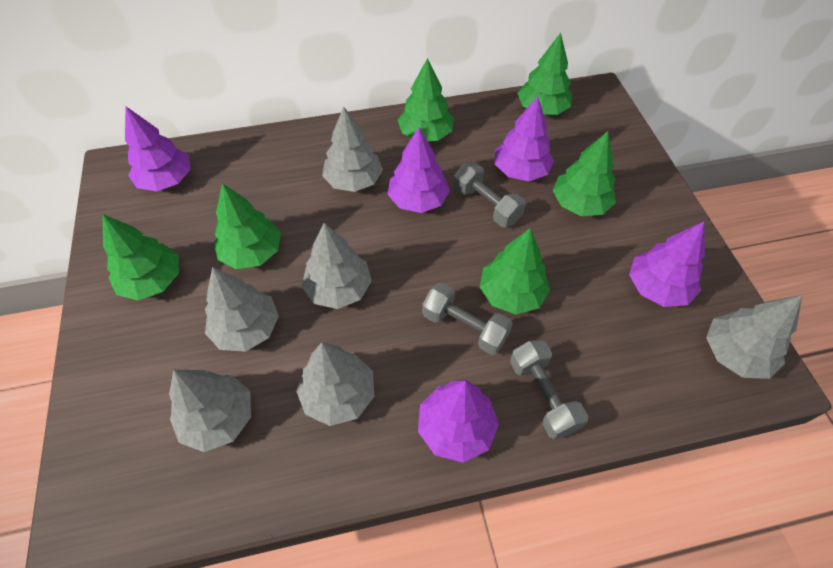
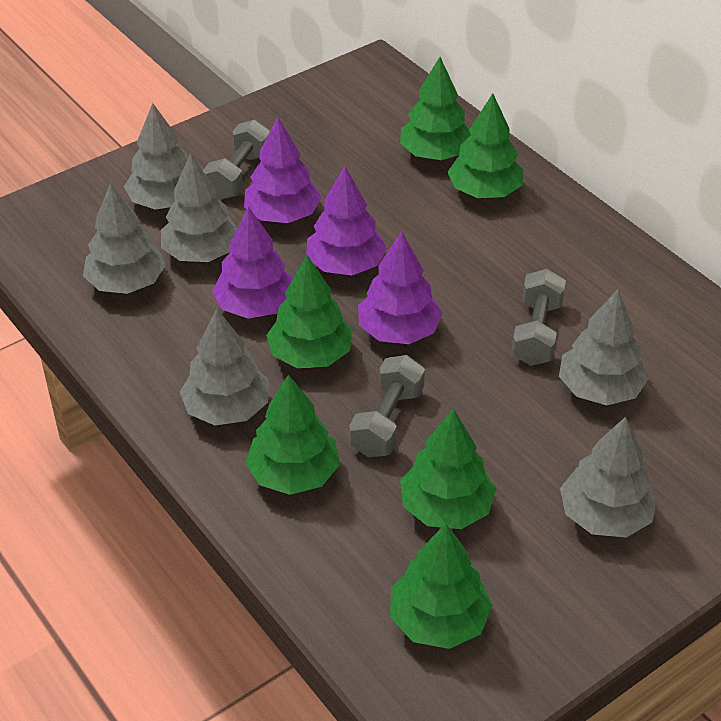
purple tree: 5 -> 4

